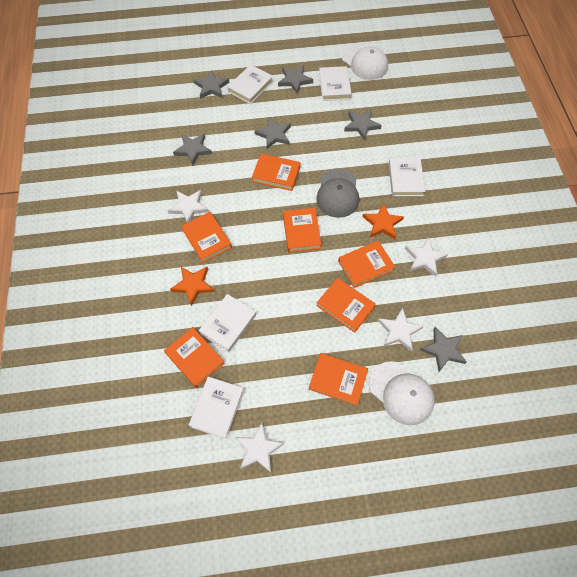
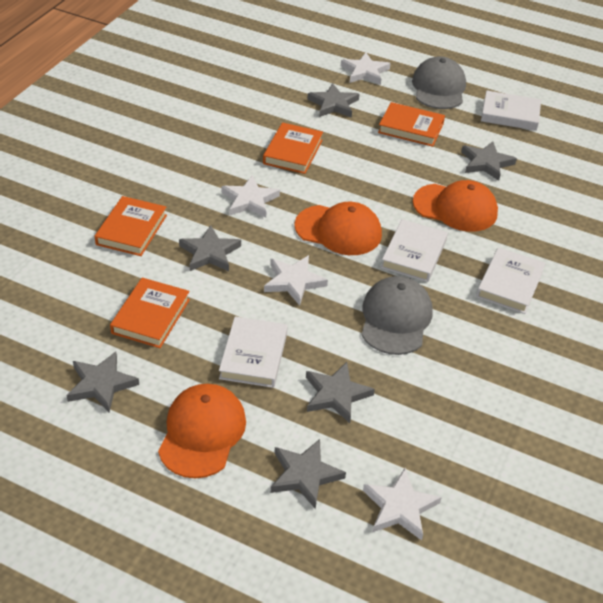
grey cap: 1 -> 2
orange book: 7 -> 4
orange cap: 0 -> 3
orange star: 2 -> 0
white book: 5 -> 4
white cap: 2 -> 0

